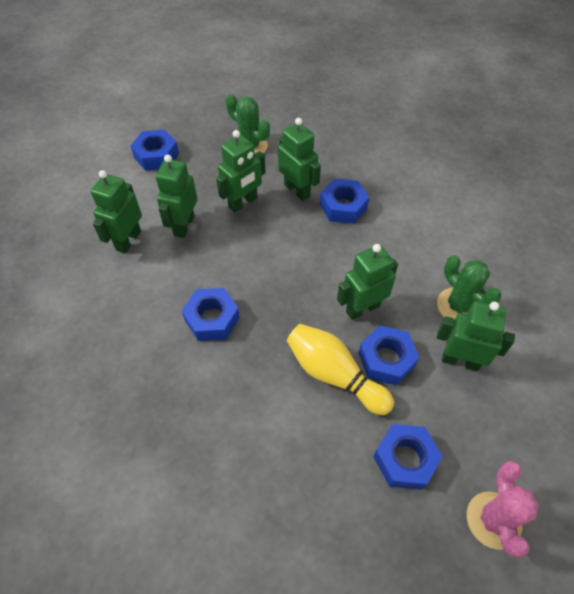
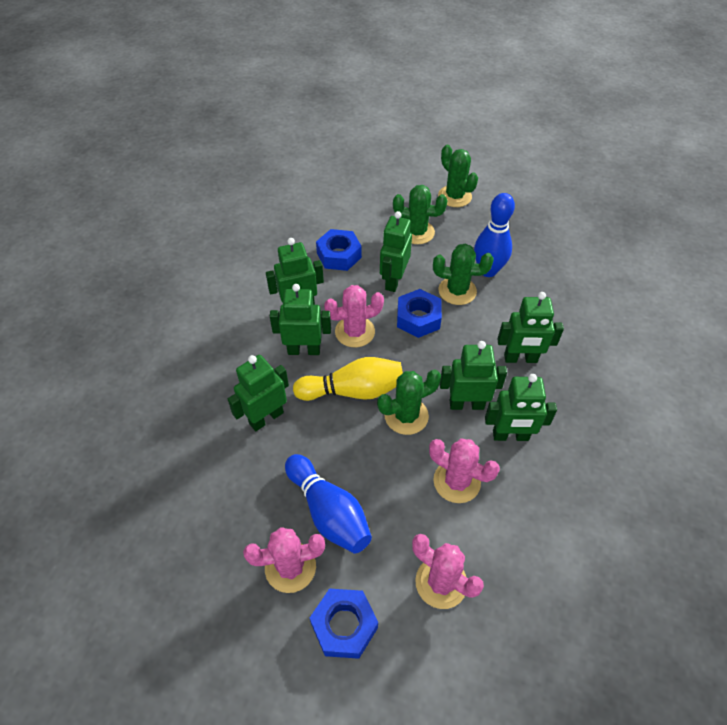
blue bowling pin: 0 -> 2
blue nut: 5 -> 3
green cactus: 2 -> 4
green robot: 6 -> 7
pink cactus: 1 -> 4

